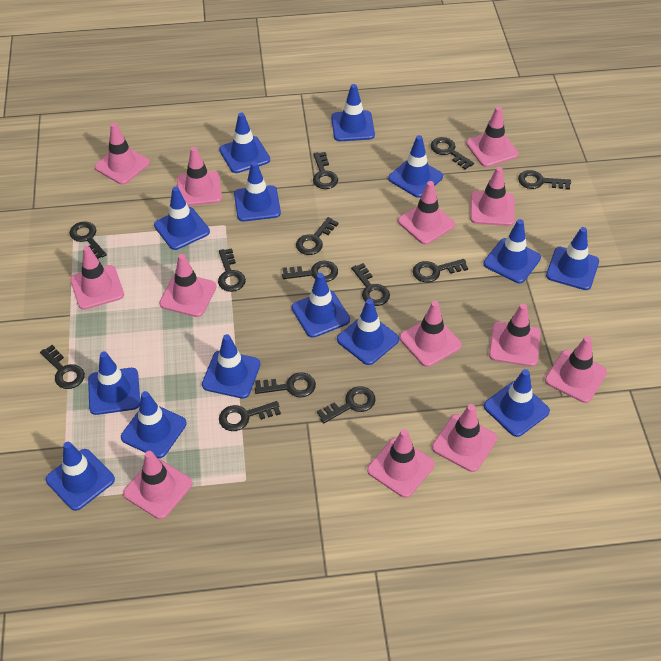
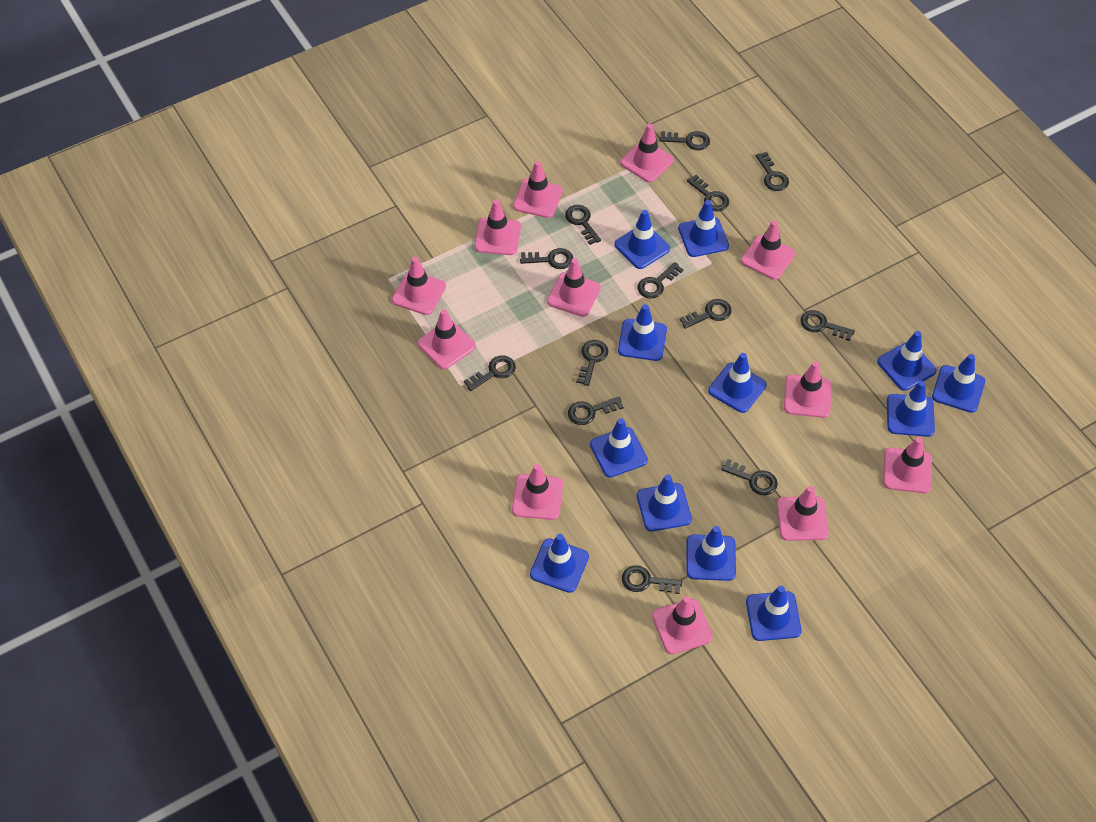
blue traffic cone: 14 -> 12
pink traffic cone: 13 -> 12

